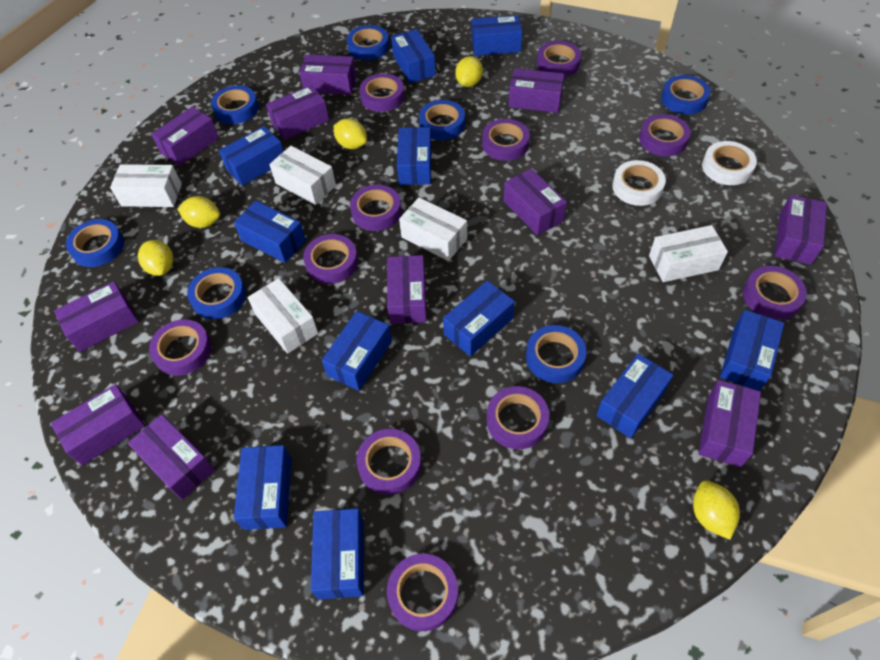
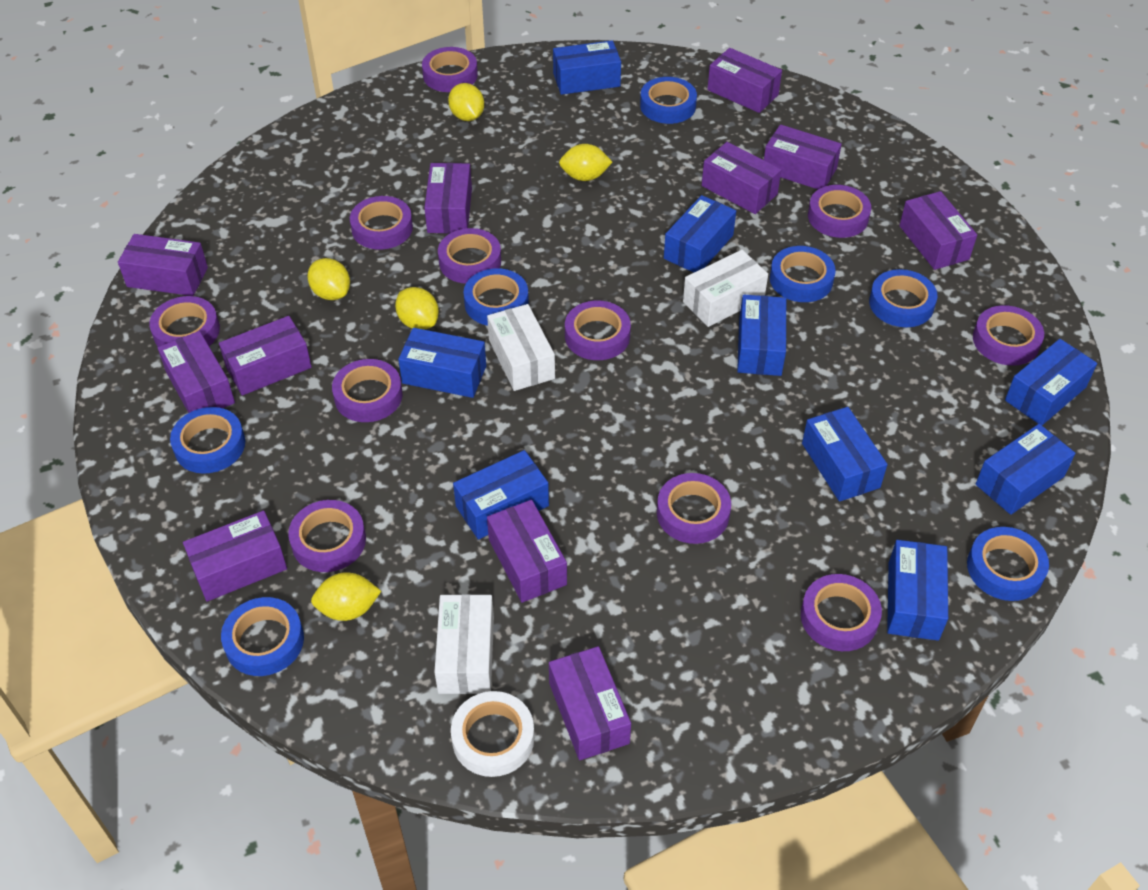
blue box: 11 -> 9
white box: 5 -> 3
white tape: 2 -> 1

